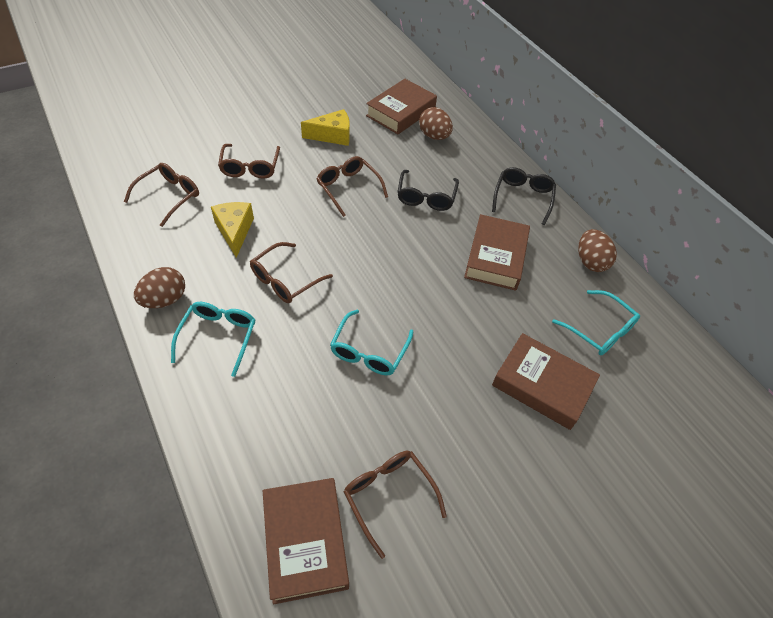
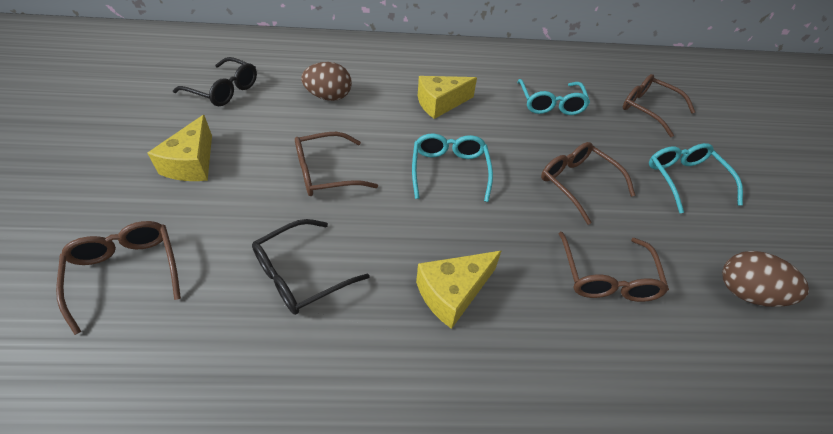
brown book: 4 -> 0
brown egg: 3 -> 2
yellow cheese: 2 -> 3

